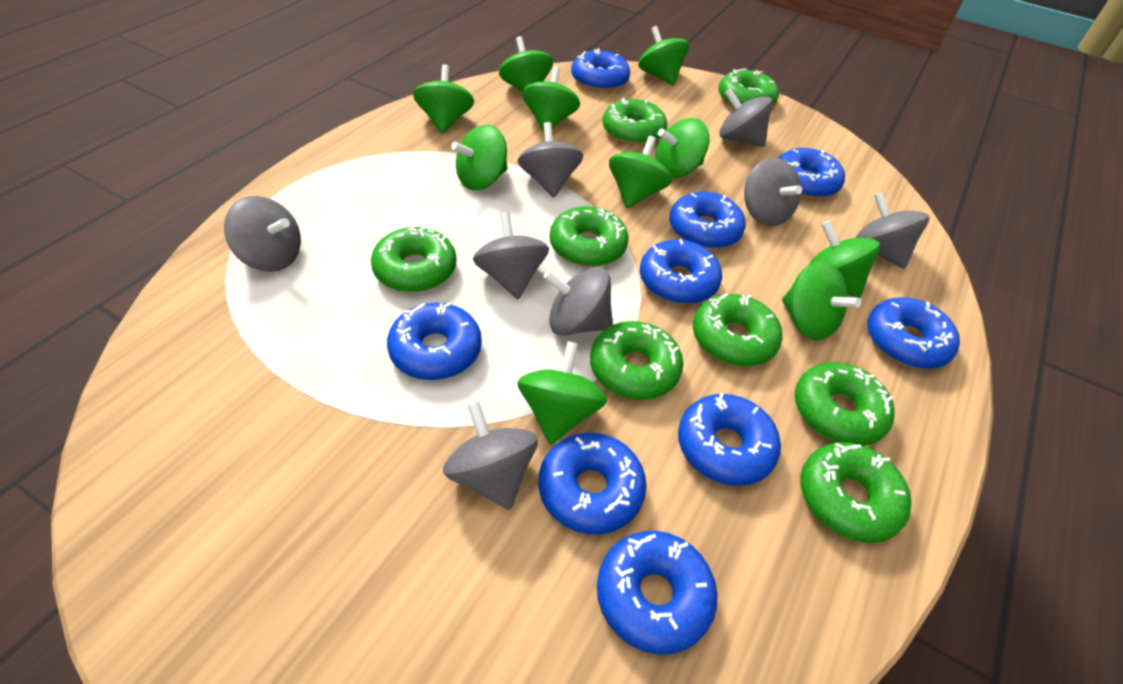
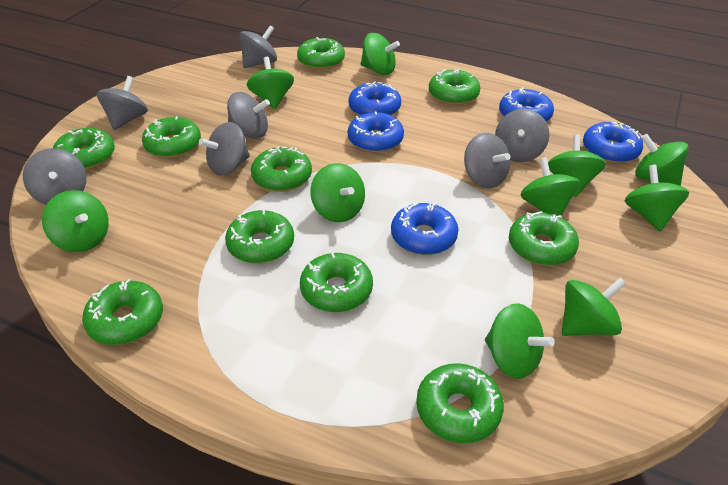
blue donut: 9 -> 5
green donut: 8 -> 10
grey spinning top: 8 -> 7

